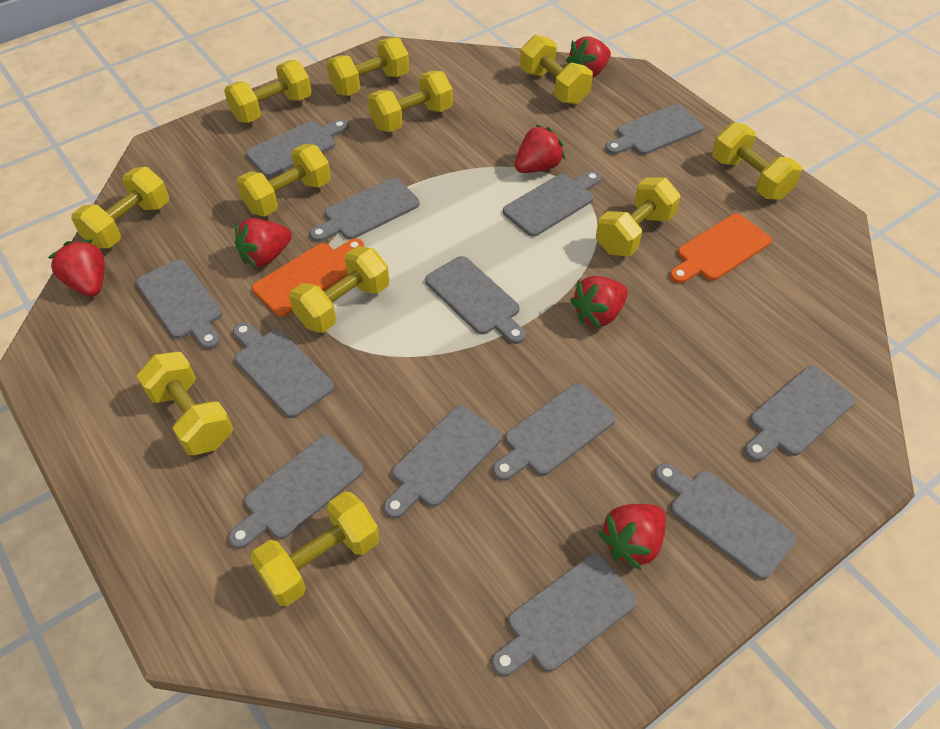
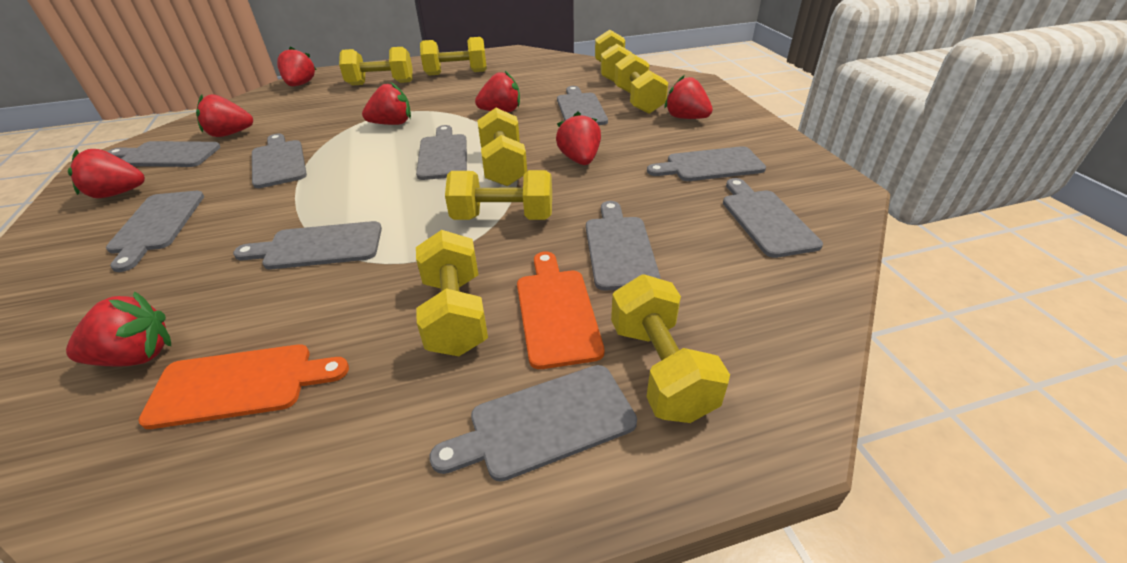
grey cutting board: 13 -> 10
red strawberry: 6 -> 8
yellow dumbbell: 11 -> 8

